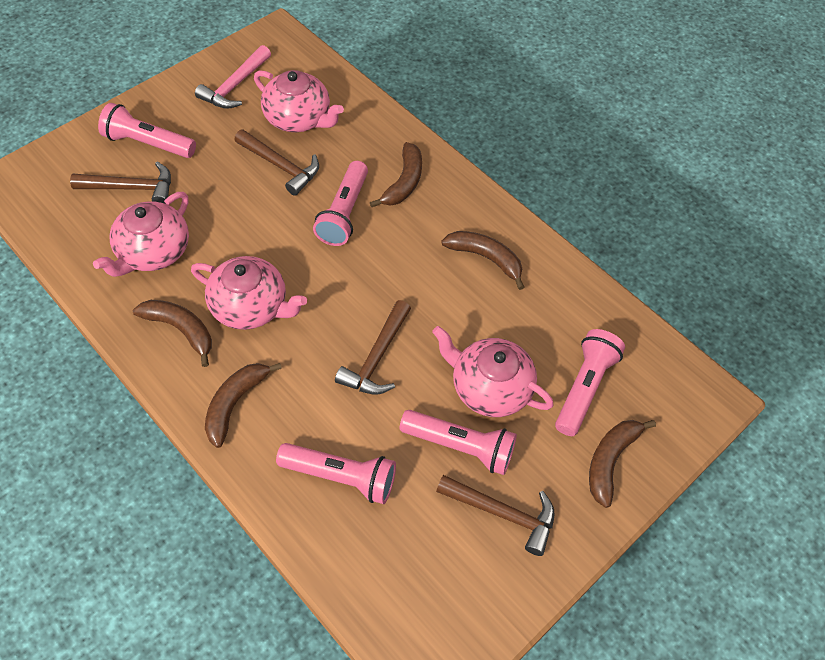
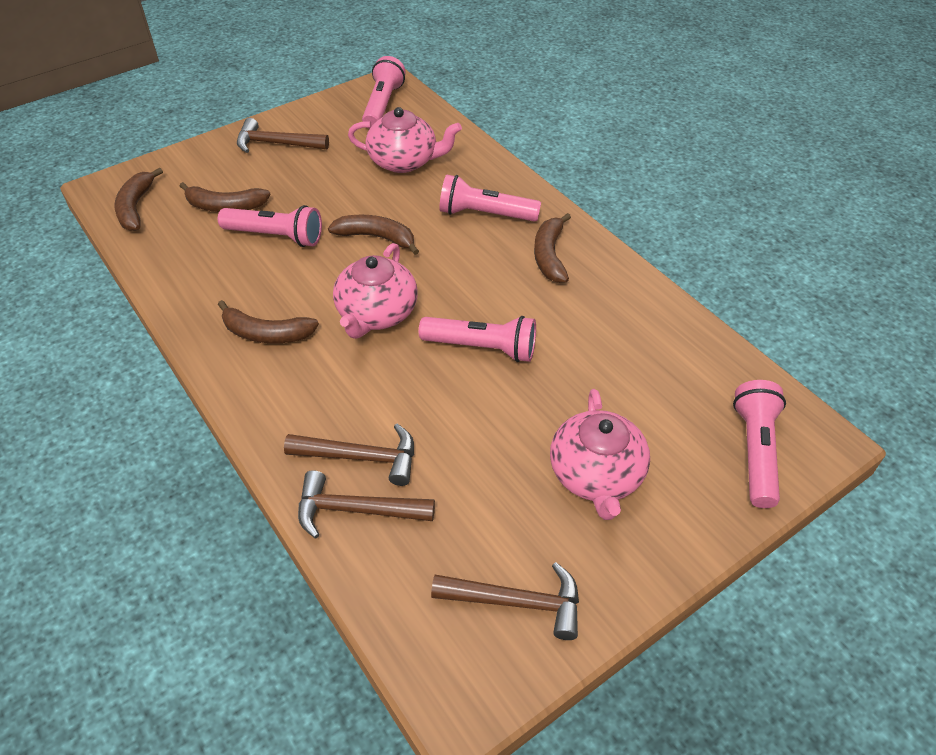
pink hammer: 1 -> 0
pink teapot: 4 -> 3

